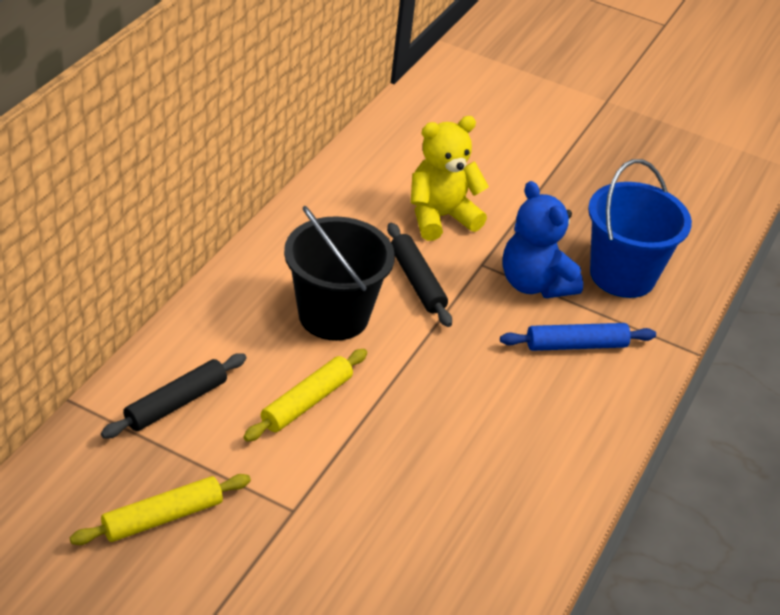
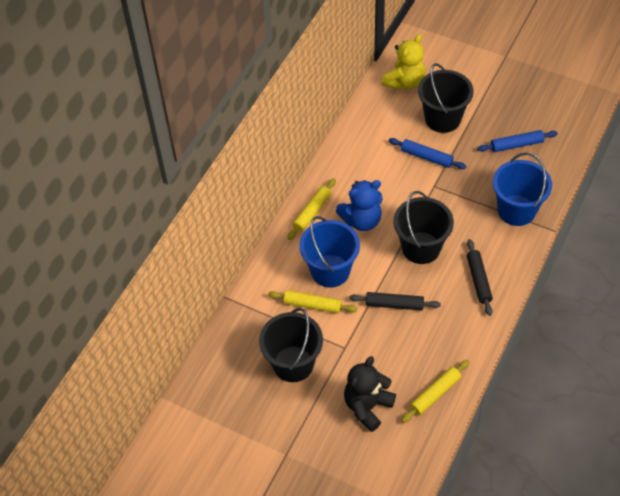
black bucket: 1 -> 3
black teddy bear: 0 -> 1
blue bucket: 1 -> 2
blue rolling pin: 1 -> 2
yellow rolling pin: 2 -> 3

